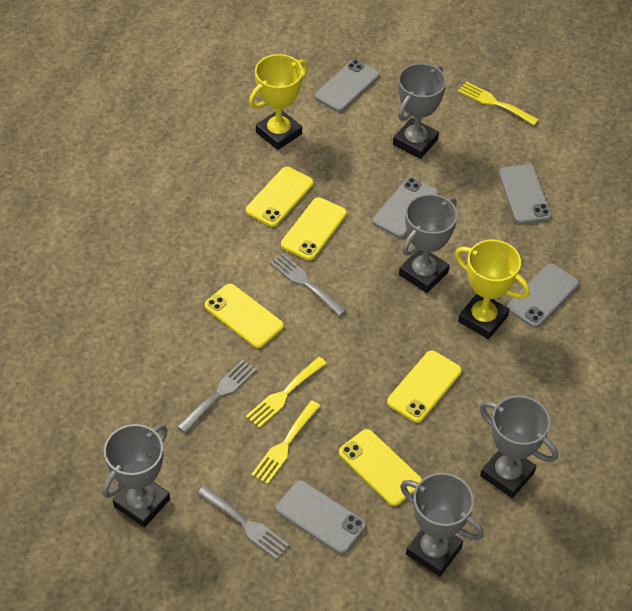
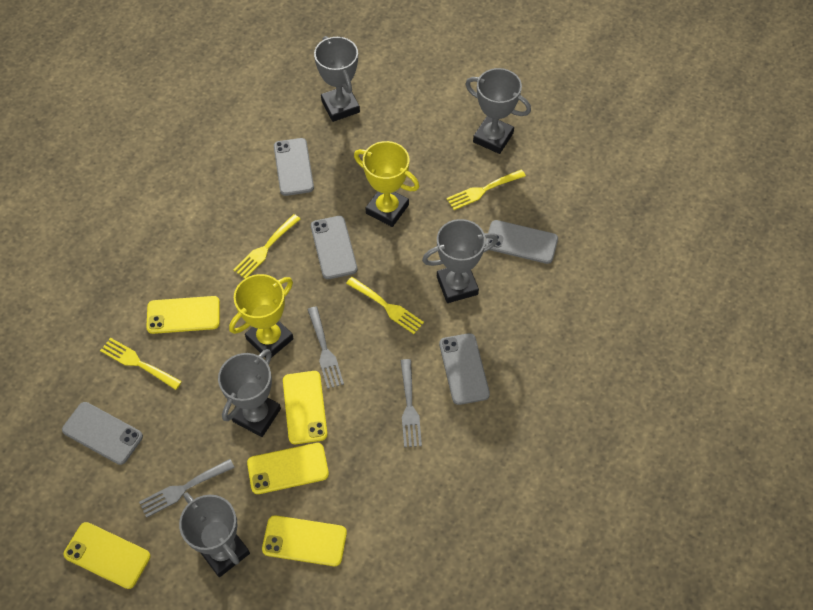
yellow fork: 3 -> 4

